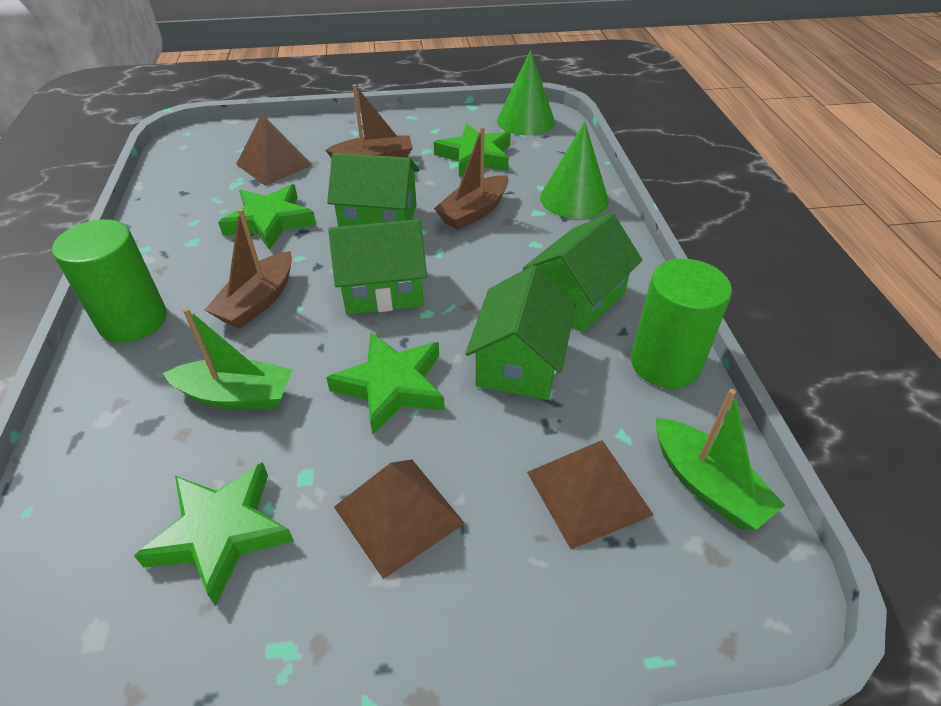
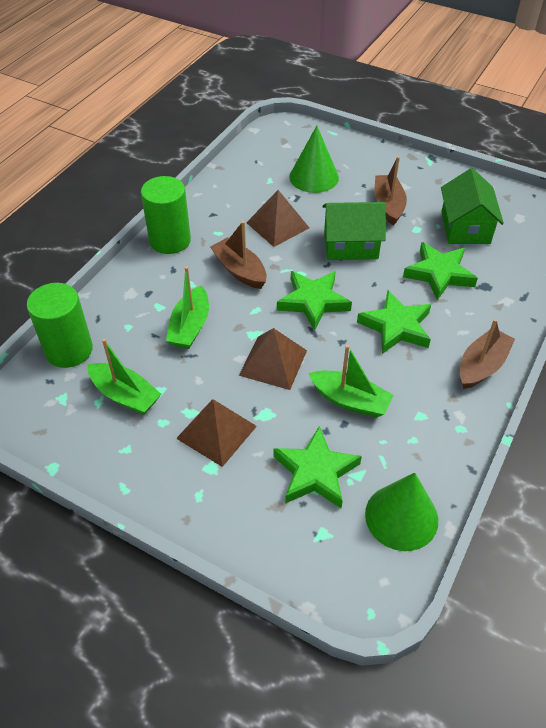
green boat: 2 -> 3
green house: 4 -> 2

